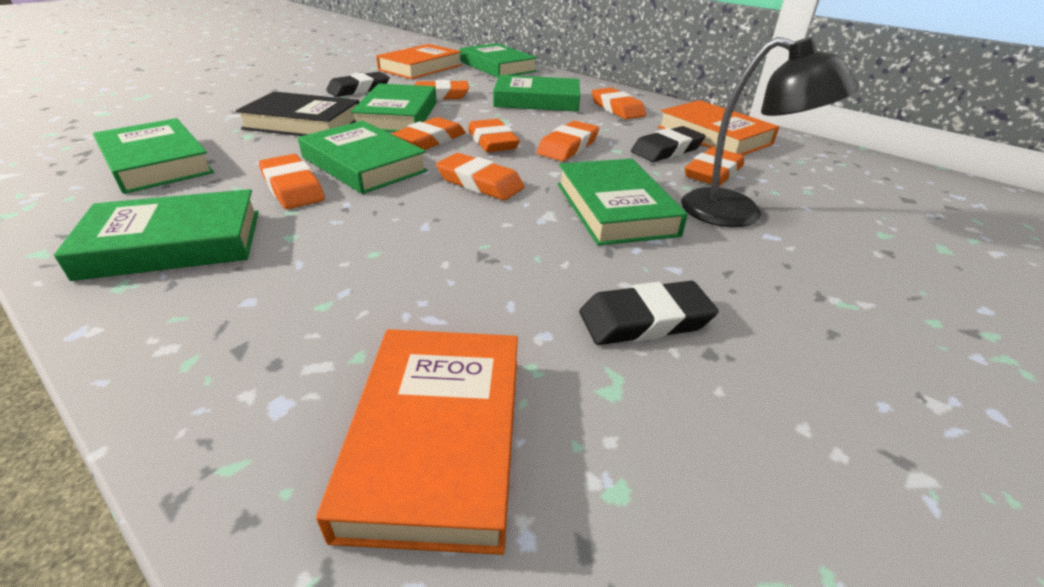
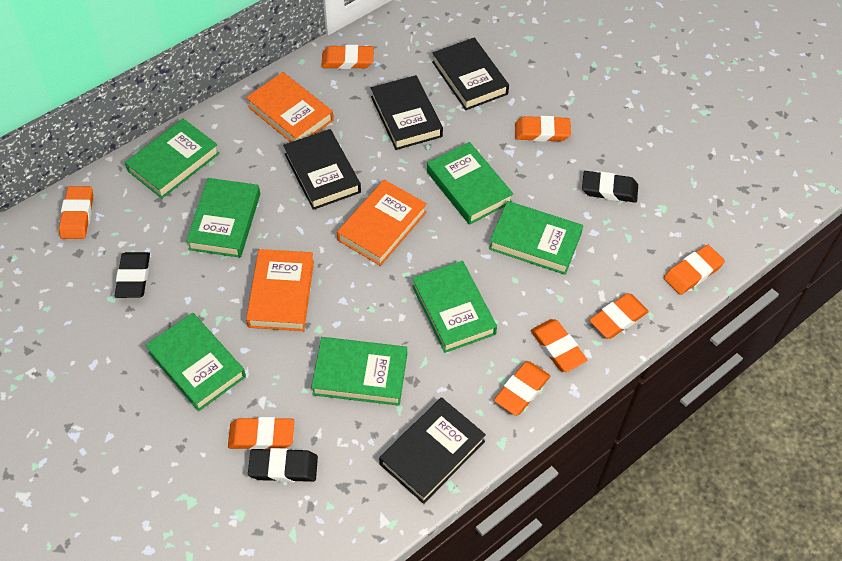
black book: 1 -> 4
black lamp: 1 -> 0

